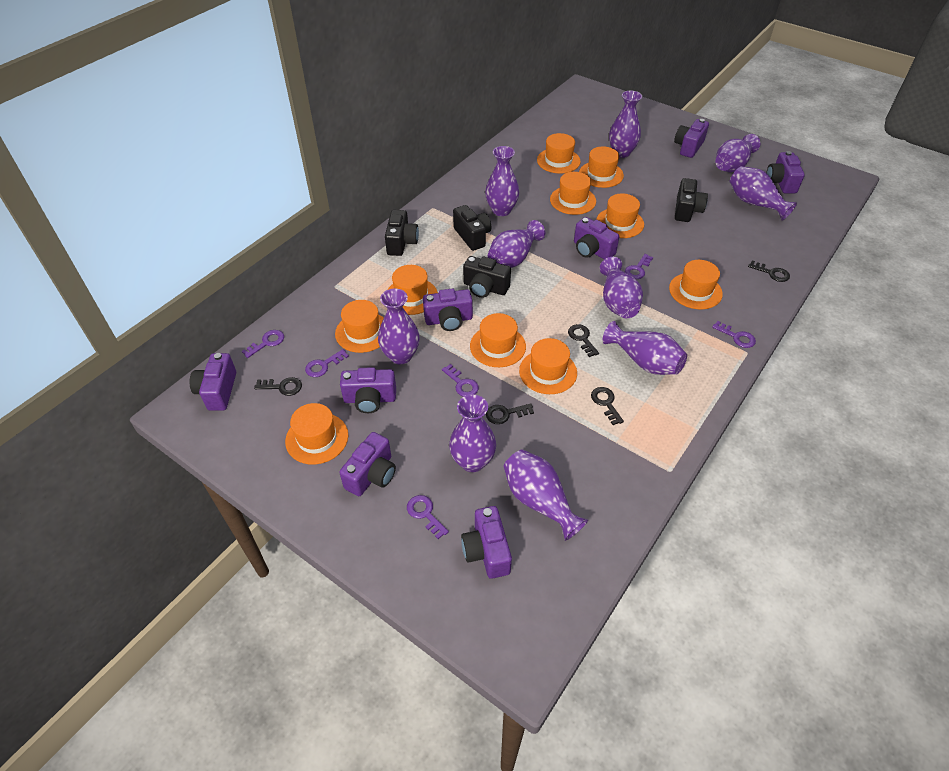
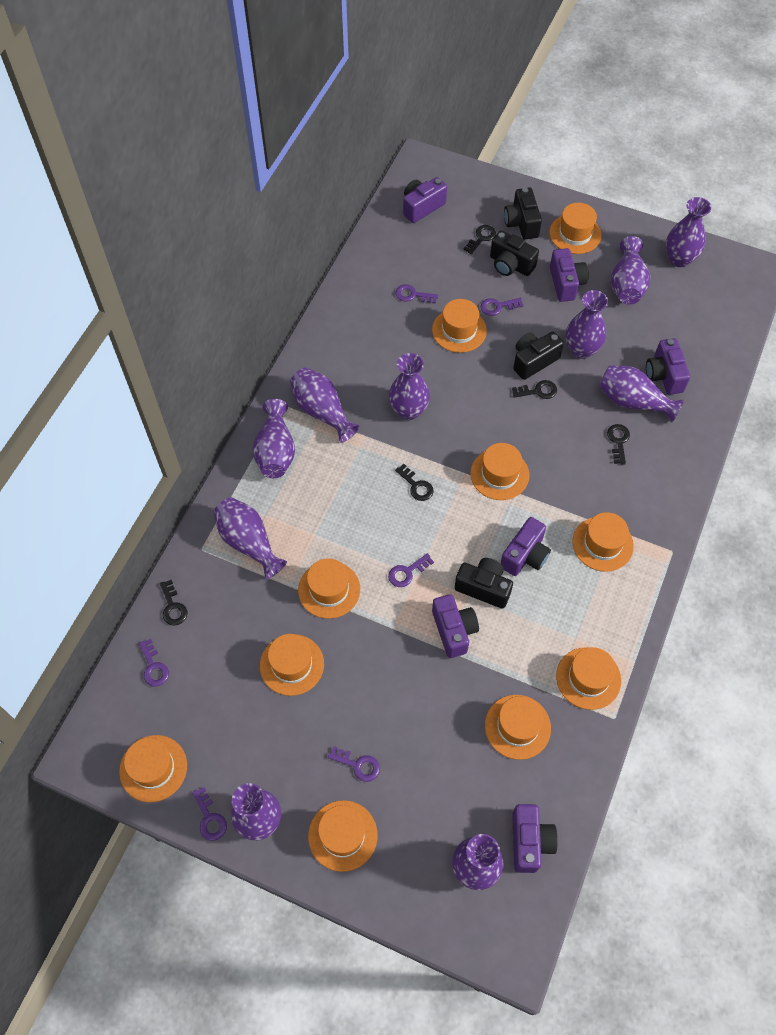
purple camera: 8 -> 6

